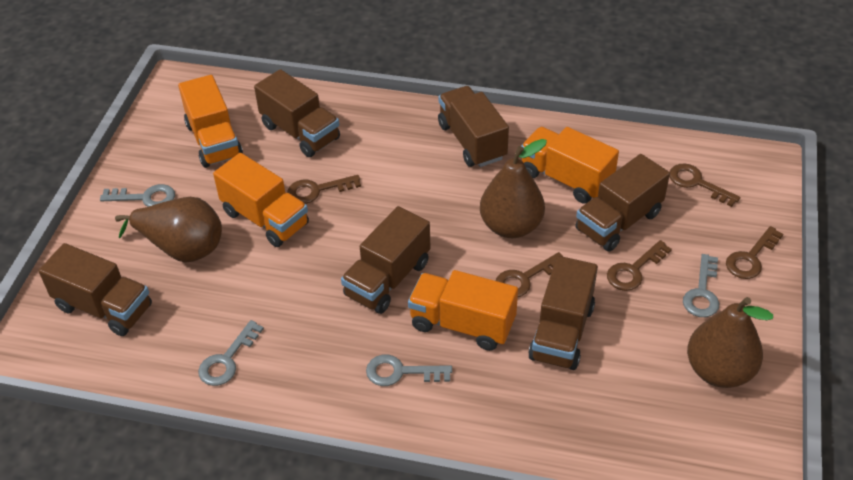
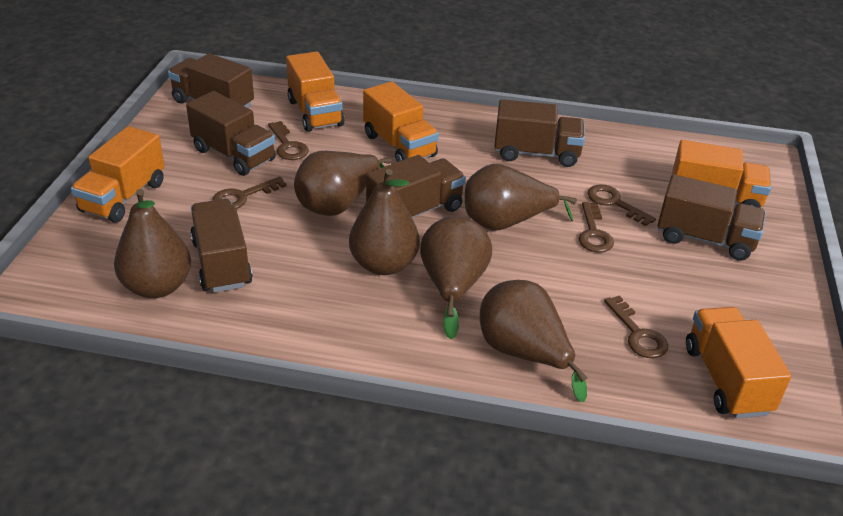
brown pear: 3 -> 6
grey key: 4 -> 0
orange truck: 4 -> 5

